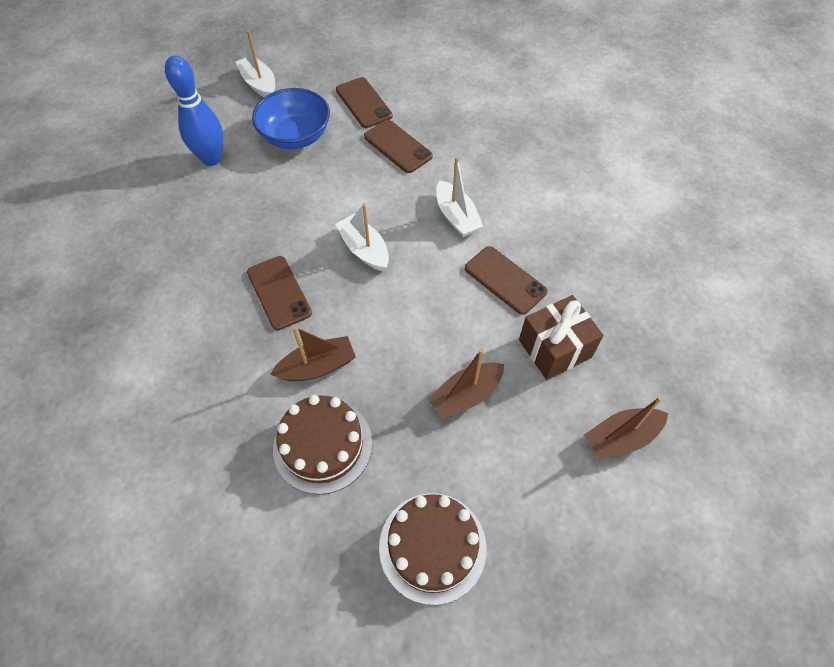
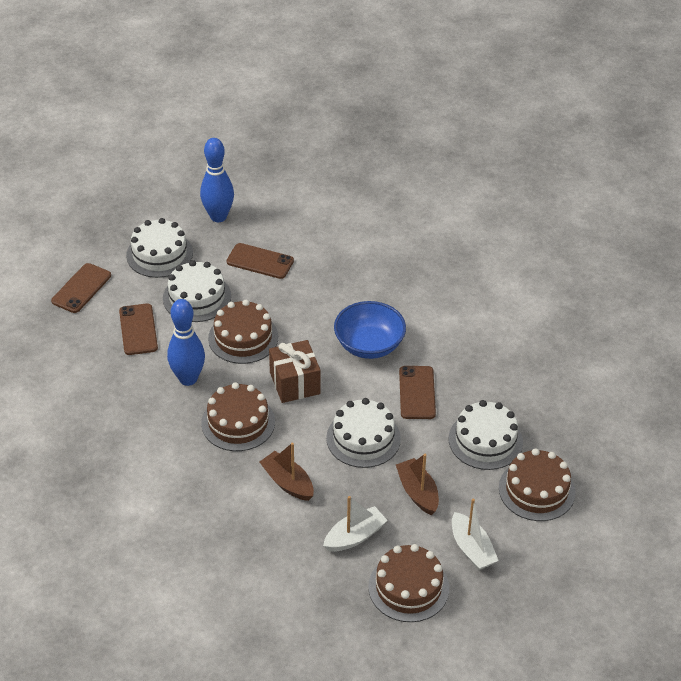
blue bowling pin: 1 -> 2
brown boat: 3 -> 2
brown cake: 2 -> 4
white boat: 3 -> 2
white cake: 0 -> 4

